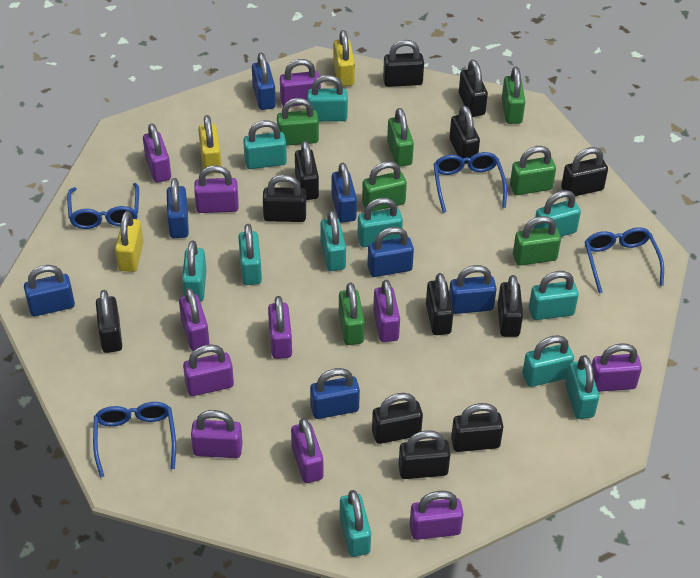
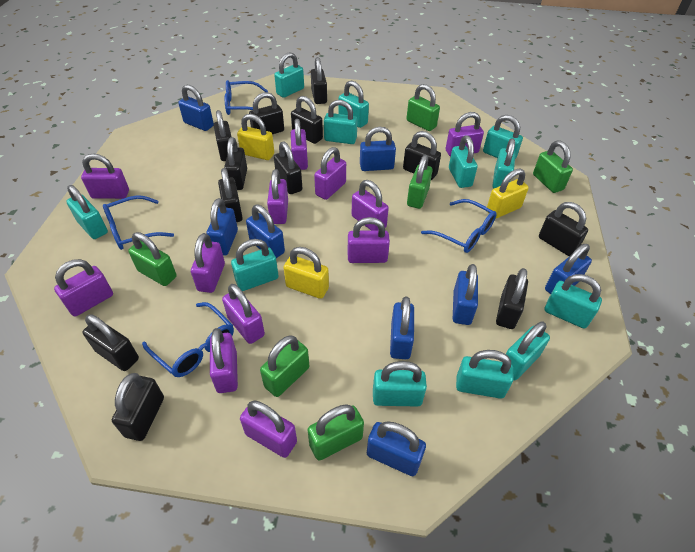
blue padlock: 7 -> 8
green padlock: 7 -> 6
purple padlock: 11 -> 12
turquoise padlock: 11 -> 12

